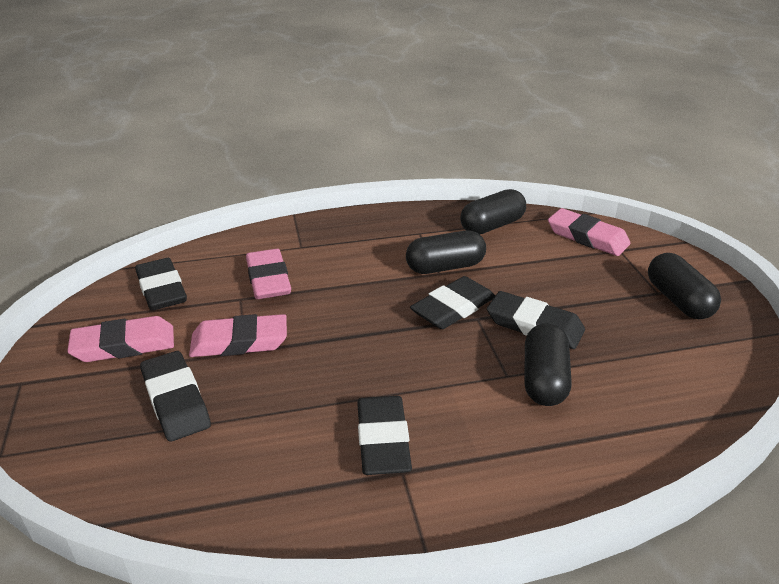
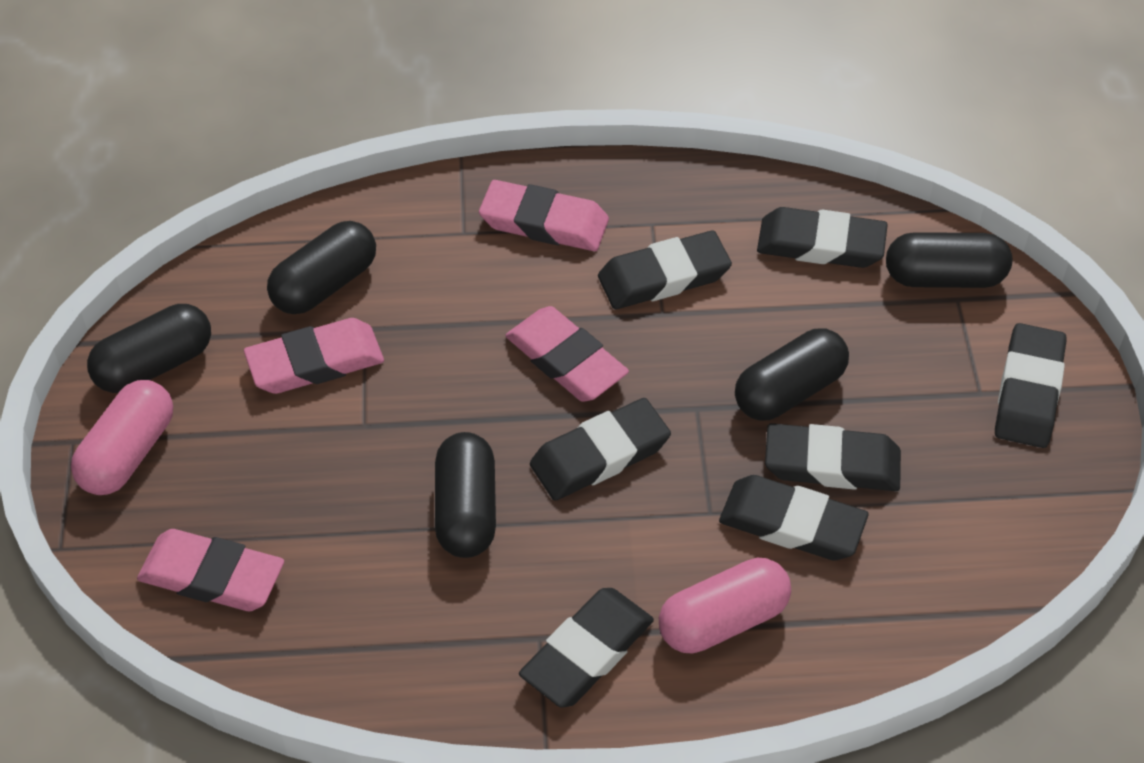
black capsule: 4 -> 5
black eraser: 5 -> 7
pink capsule: 0 -> 2

